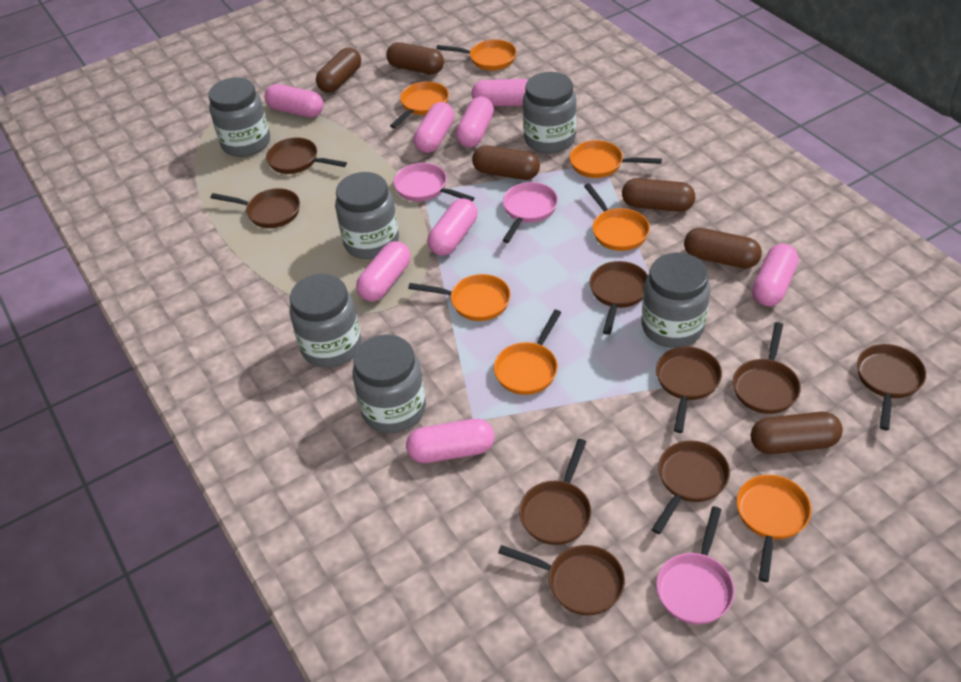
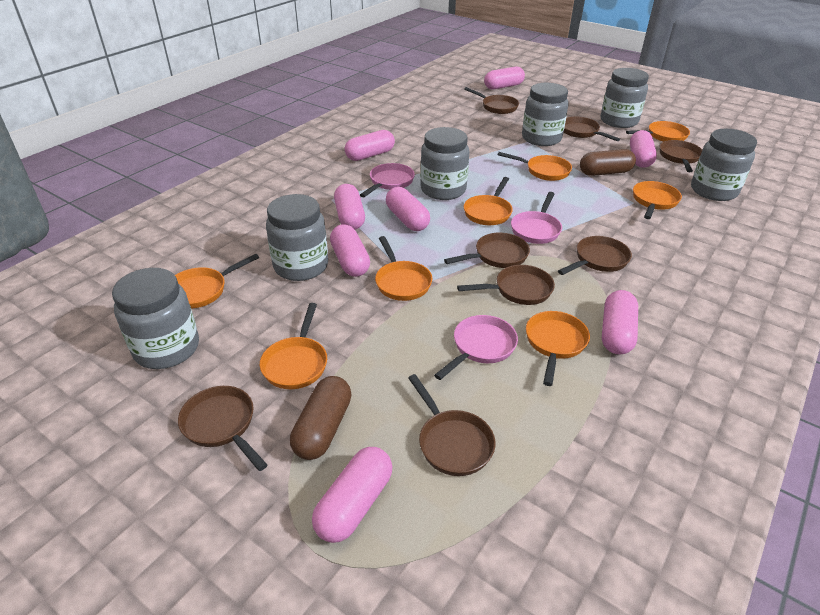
brown capsule: 6 -> 2
brown pan: 9 -> 8
orange pan: 7 -> 8

